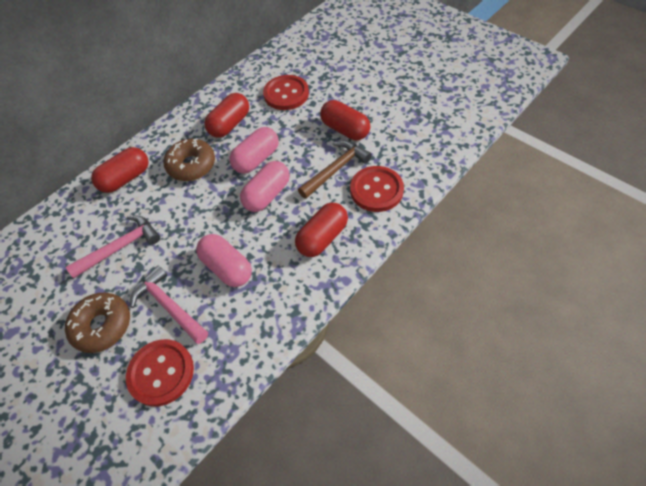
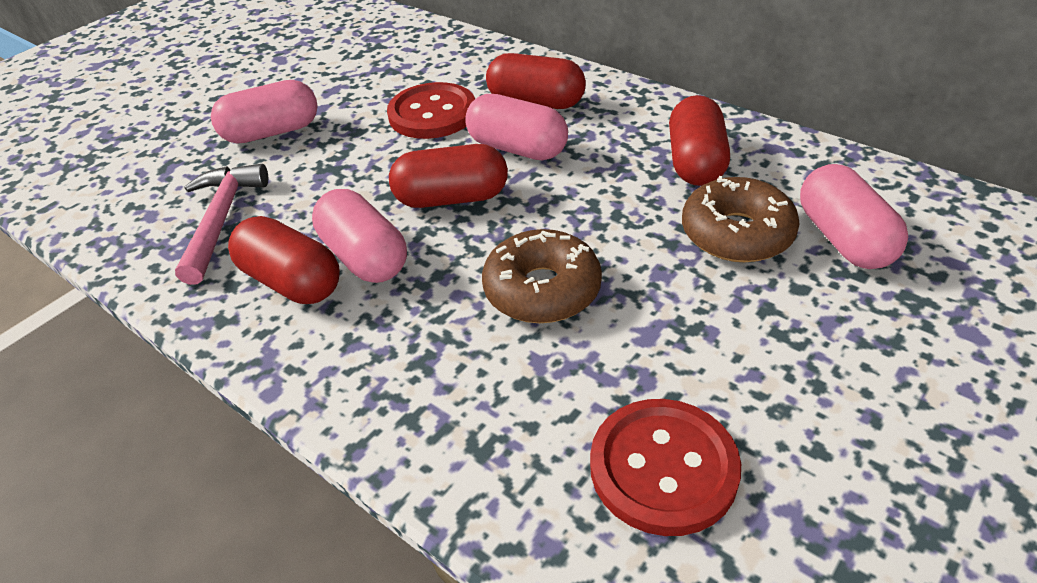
brown hammer: 1 -> 0
pink capsule: 3 -> 4
pink hammer: 2 -> 1
red button: 3 -> 2

